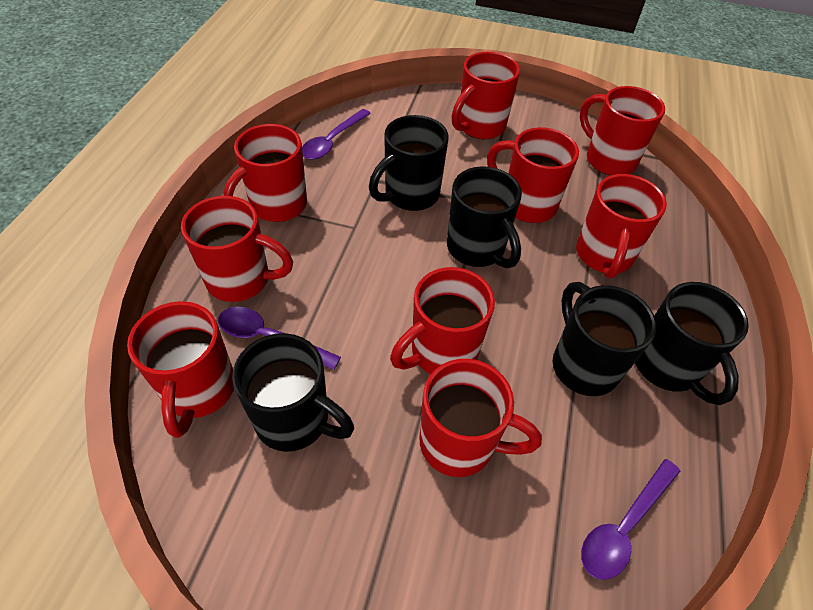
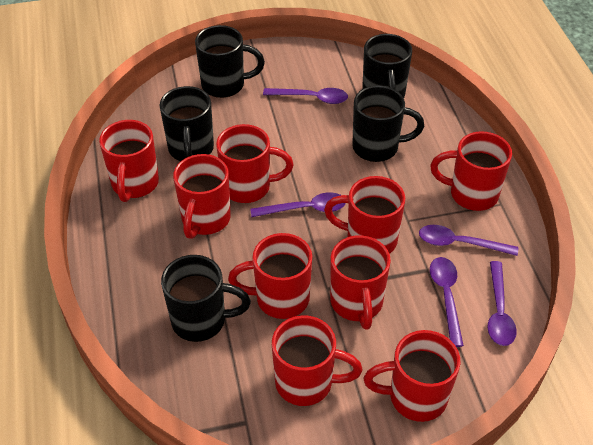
purple spoon: 3 -> 5

